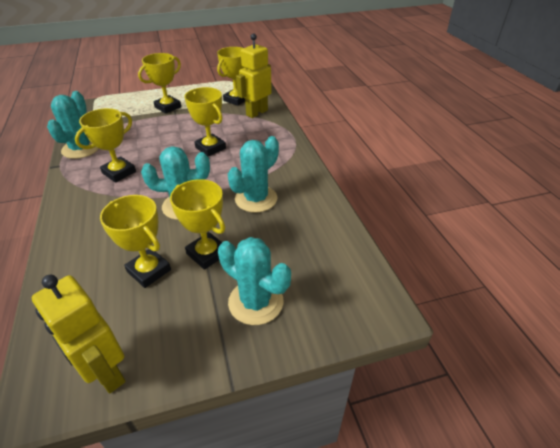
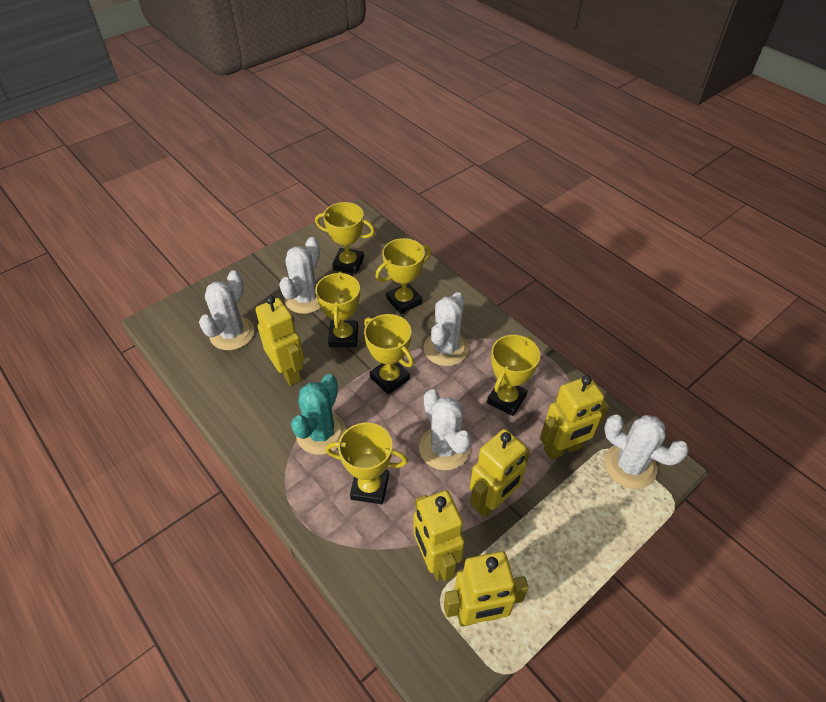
turquoise cactus: 4 -> 1
white cactus: 0 -> 5
yellow robot: 2 -> 5

